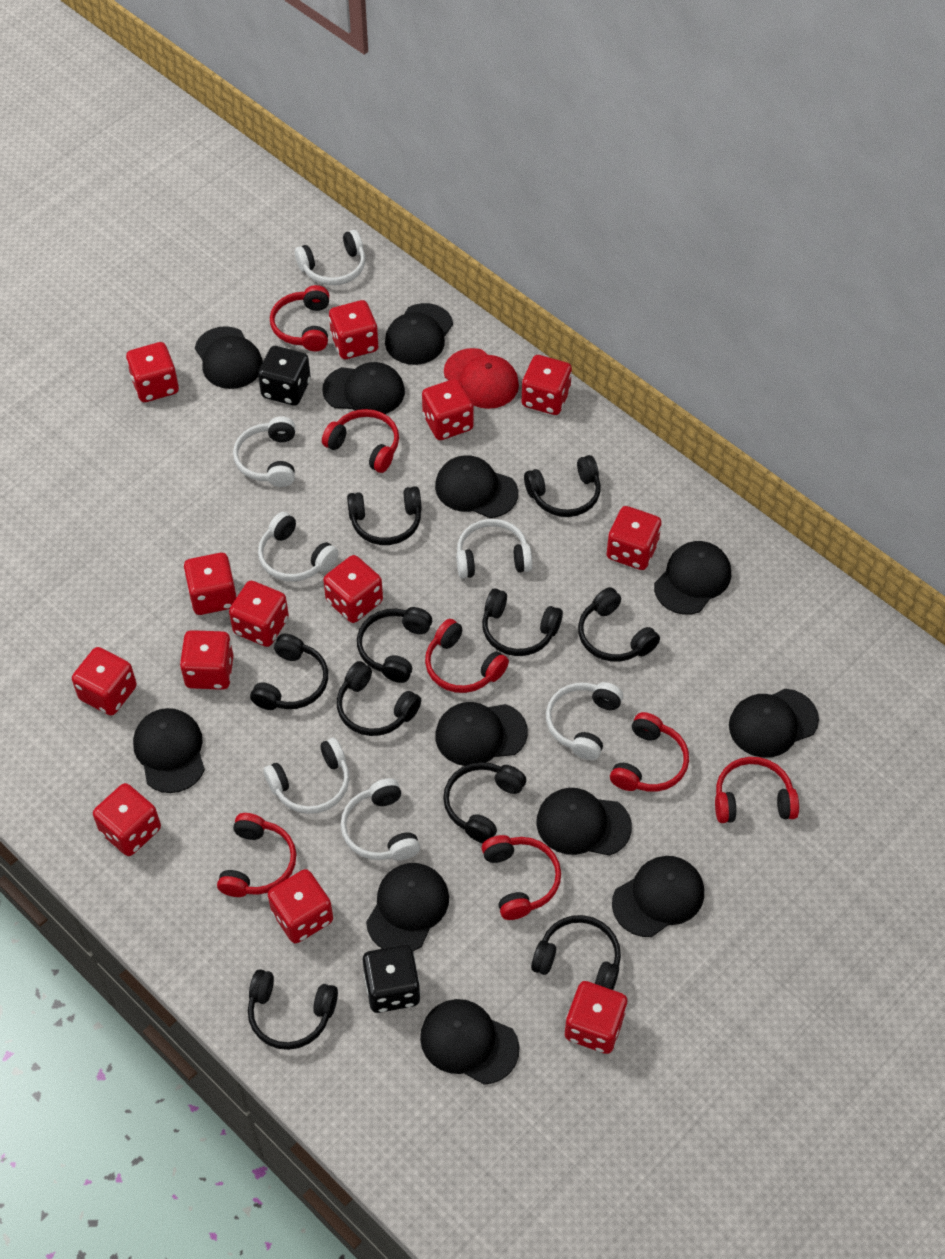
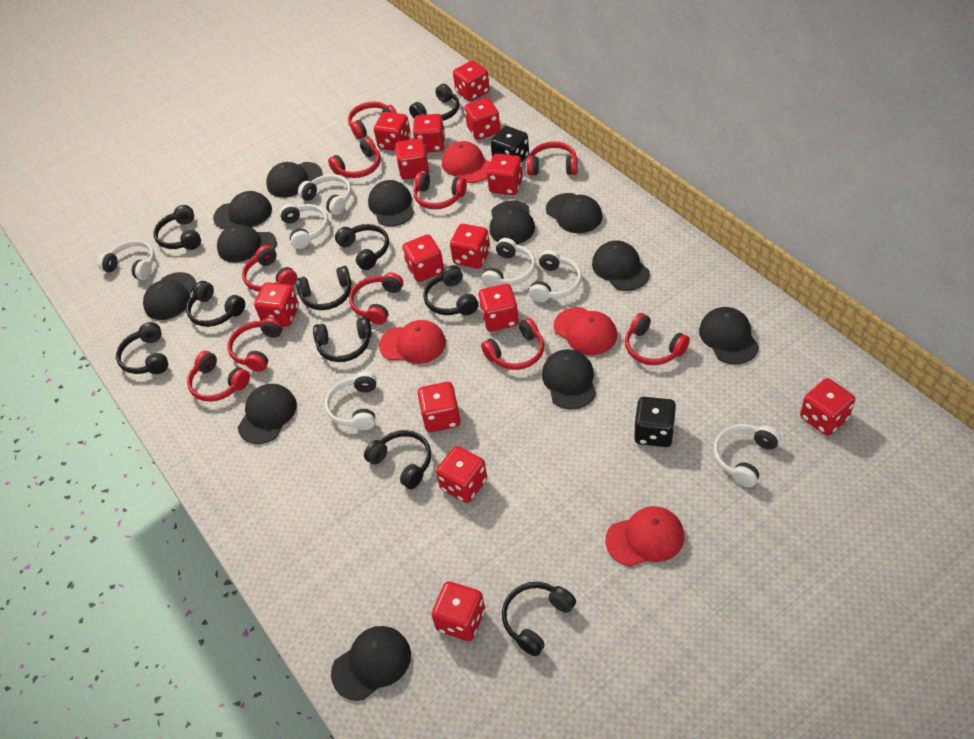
red cap: 1 -> 4
red dice: 13 -> 14
red headphones: 7 -> 10

